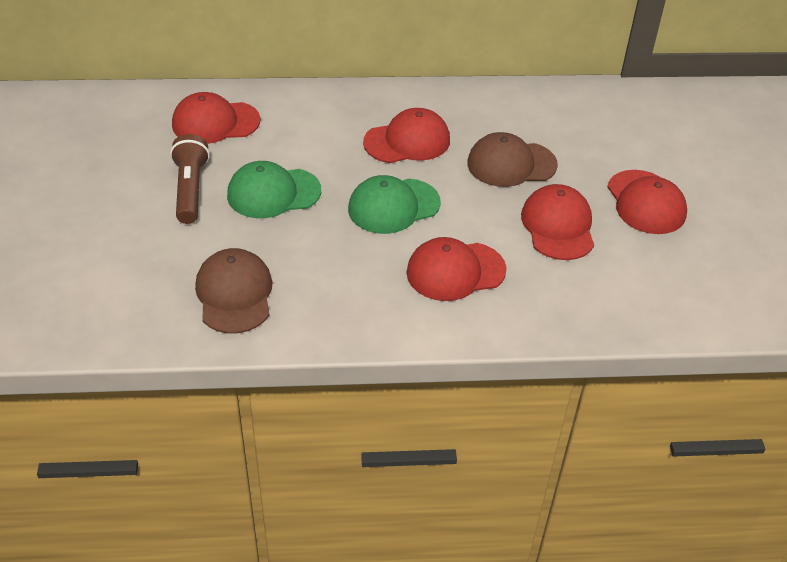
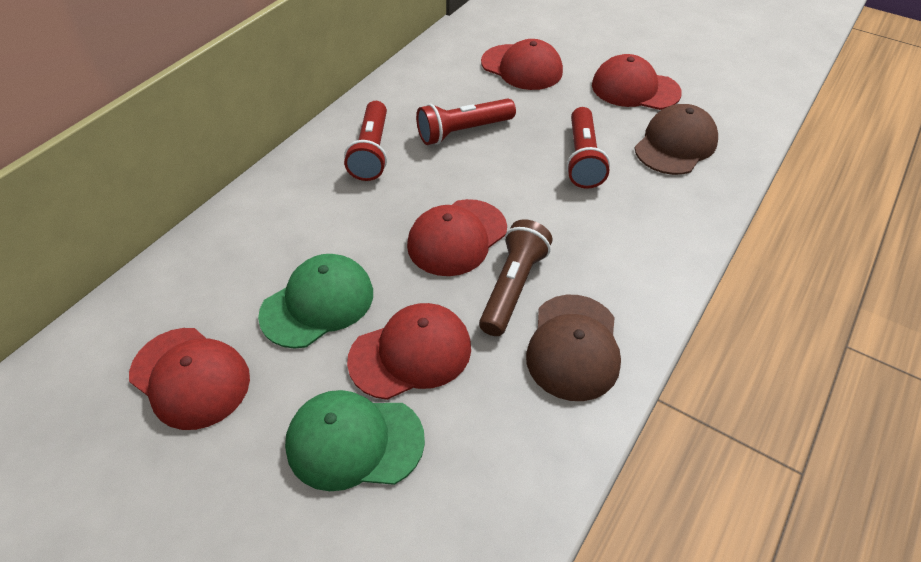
red flashlight: 0 -> 3

